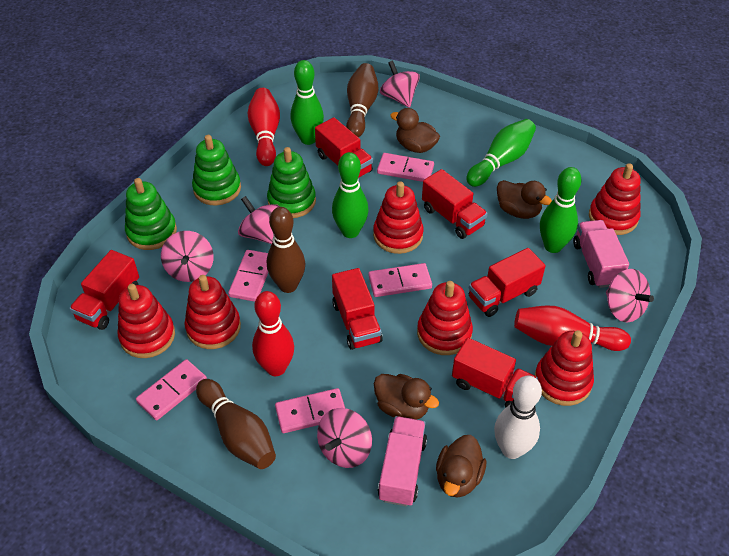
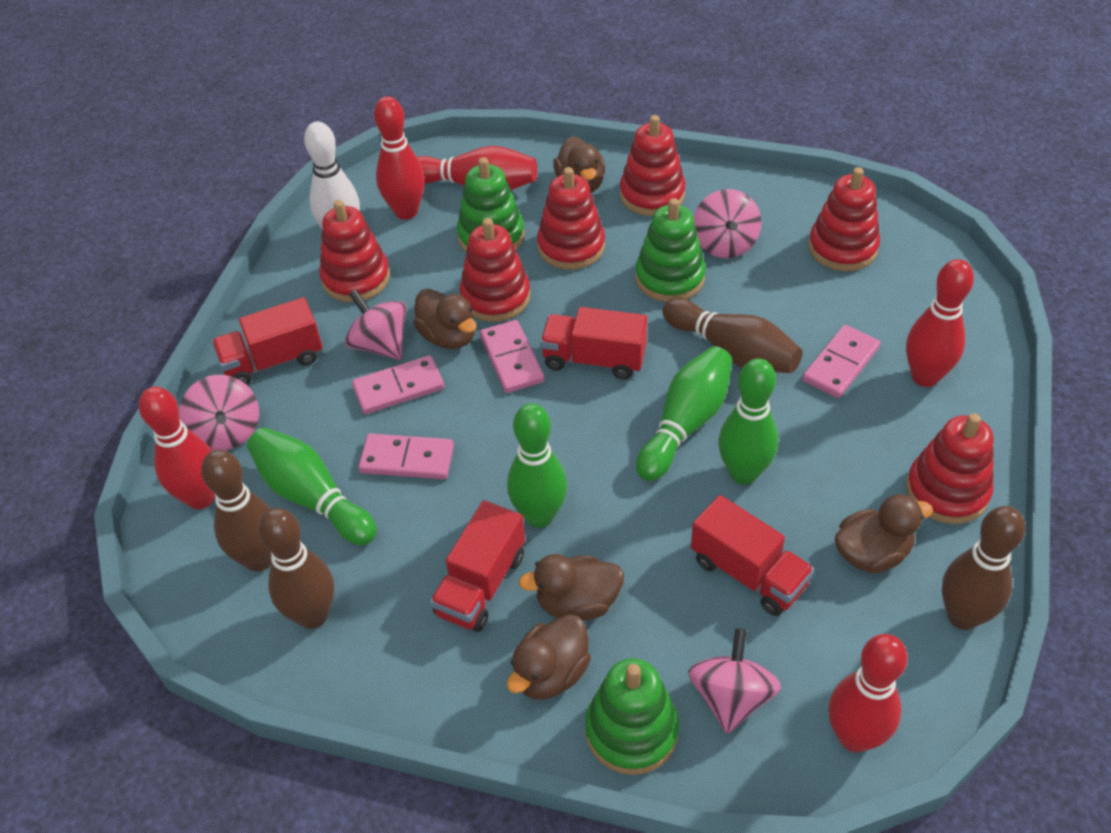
brown bowling pin: 3 -> 4
brown duck: 4 -> 5
pink domino: 5 -> 4
pink spinning top: 5 -> 4
pink truck: 2 -> 0
red bowling pin: 3 -> 5
red truck: 6 -> 4

